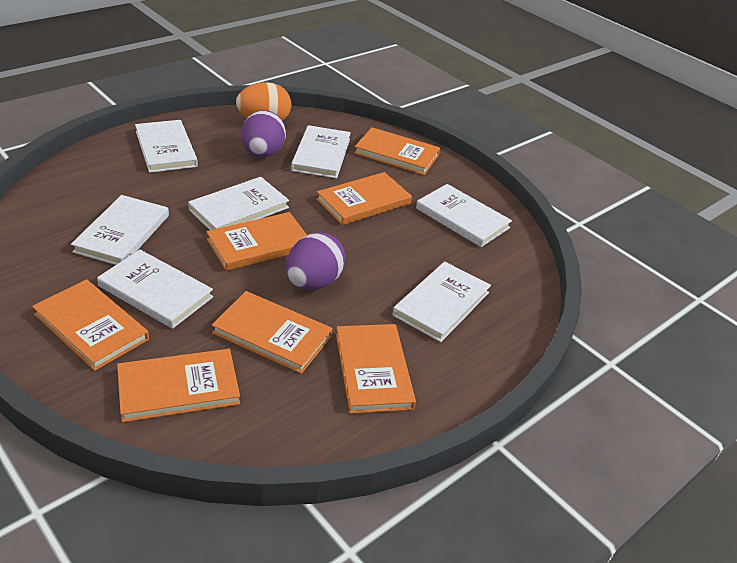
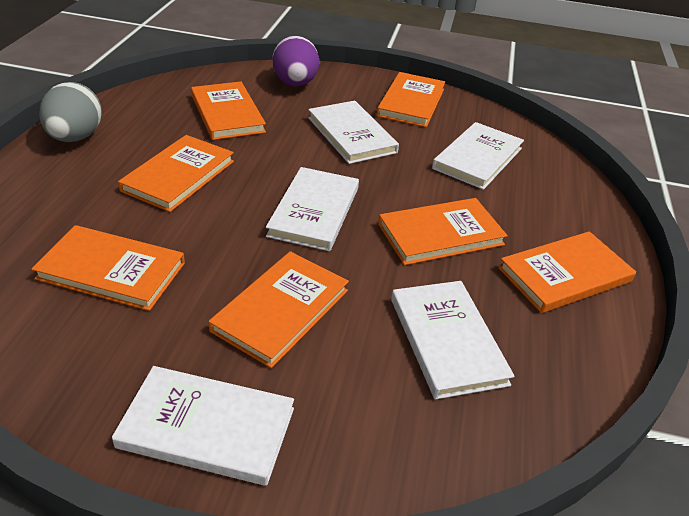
grey egg: 0 -> 1
orange egg: 1 -> 0
purple egg: 2 -> 1
white book: 7 -> 5

